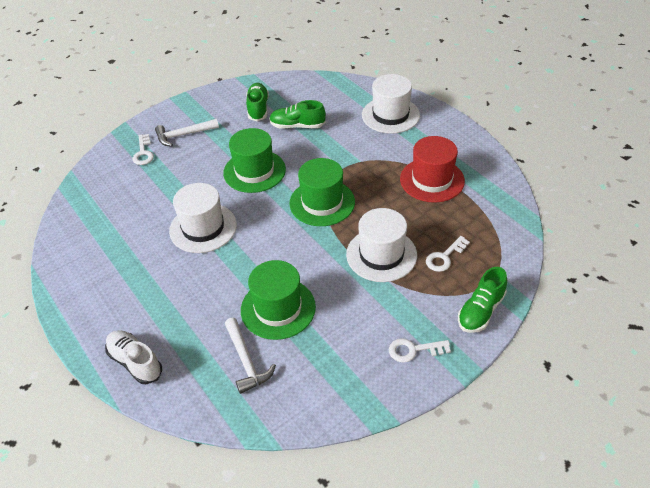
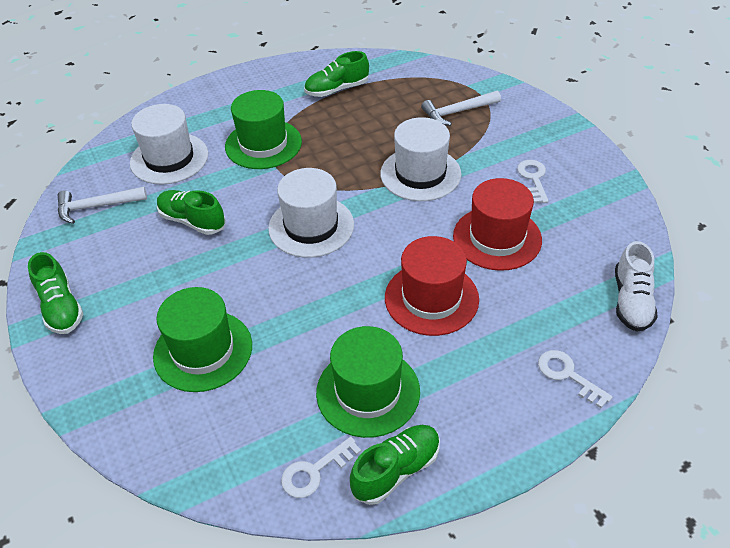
green shoe: 3 -> 4
red hat: 1 -> 2

